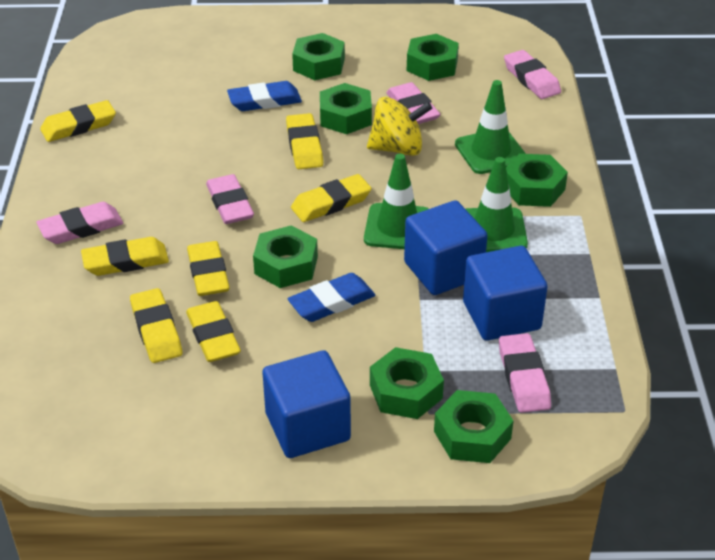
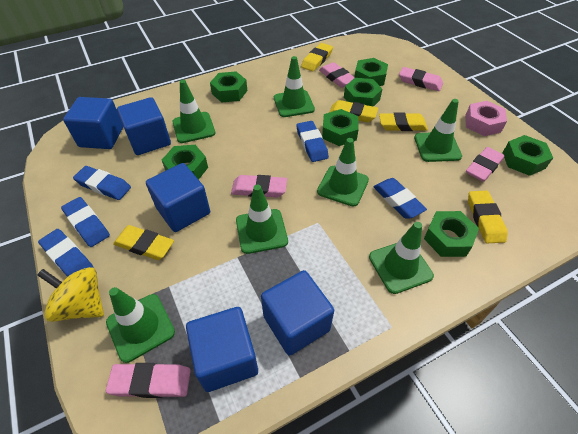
blue cube: 3 -> 5
blue eraser: 2 -> 5
green traffic cone: 3 -> 7
pink nut: 0 -> 1
yellow eraser: 7 -> 5

